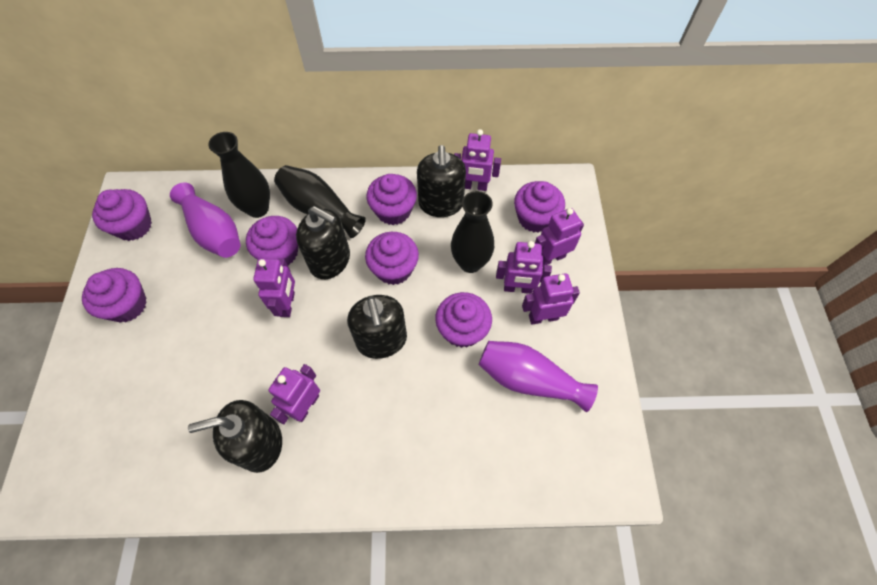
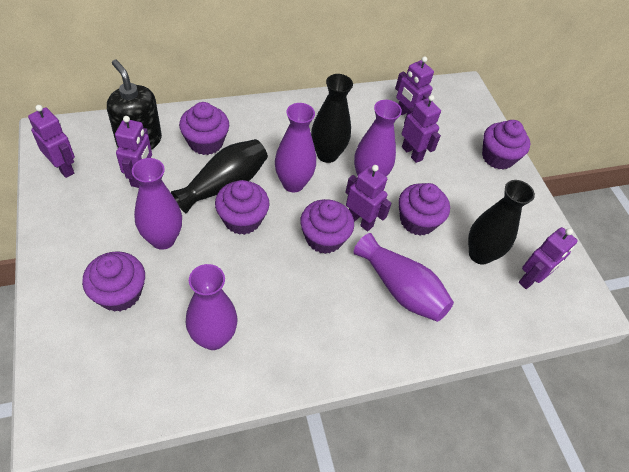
black soap dispenser: 4 -> 1
purple cupcake: 7 -> 6
purple vase: 2 -> 5

